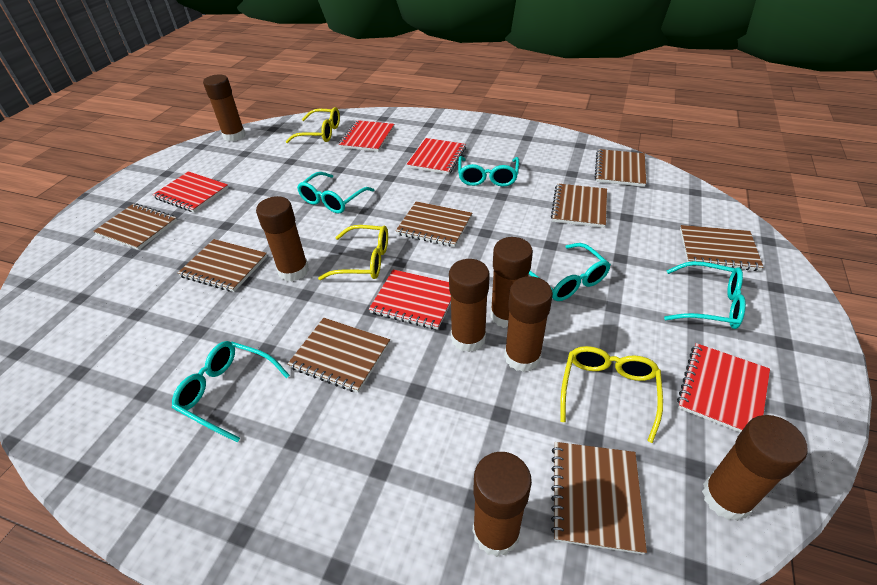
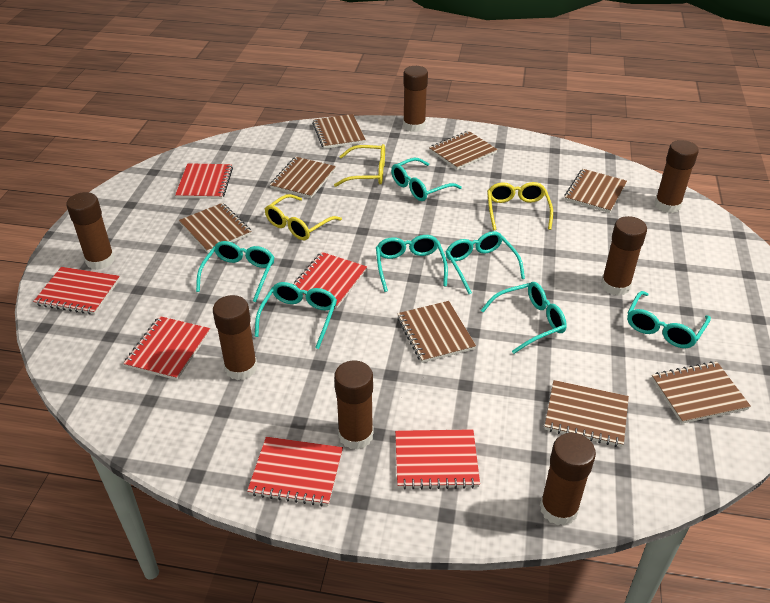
red notebook: 5 -> 6
turquoise glasses: 5 -> 7

